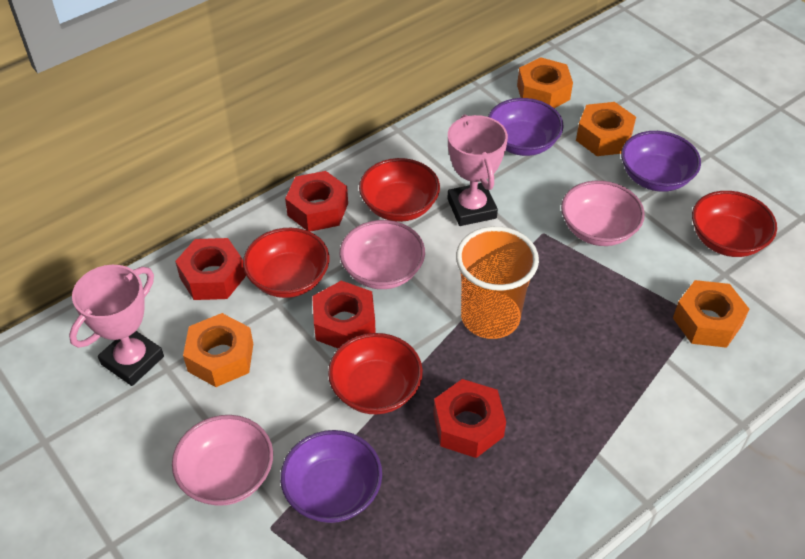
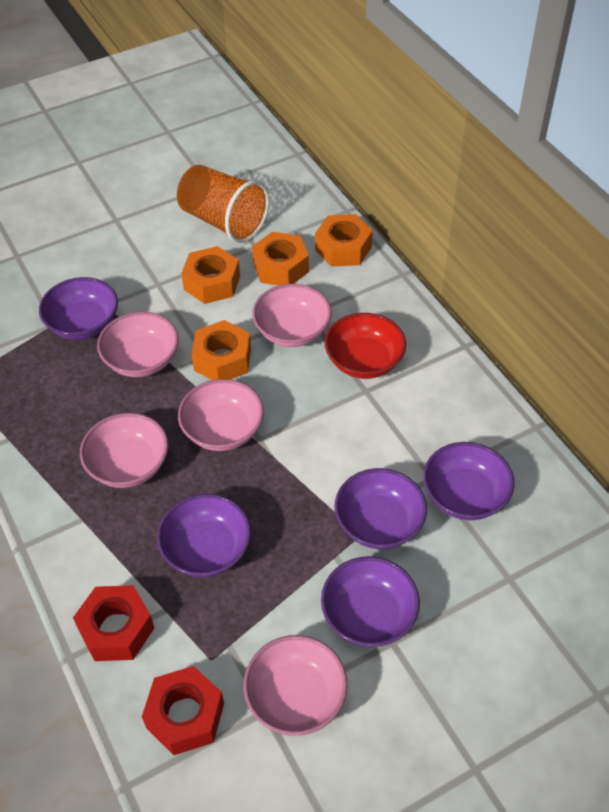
pink bowl: 3 -> 5
pink trophy: 2 -> 0
purple bowl: 3 -> 5
red bowl: 4 -> 1
red nut: 4 -> 2

